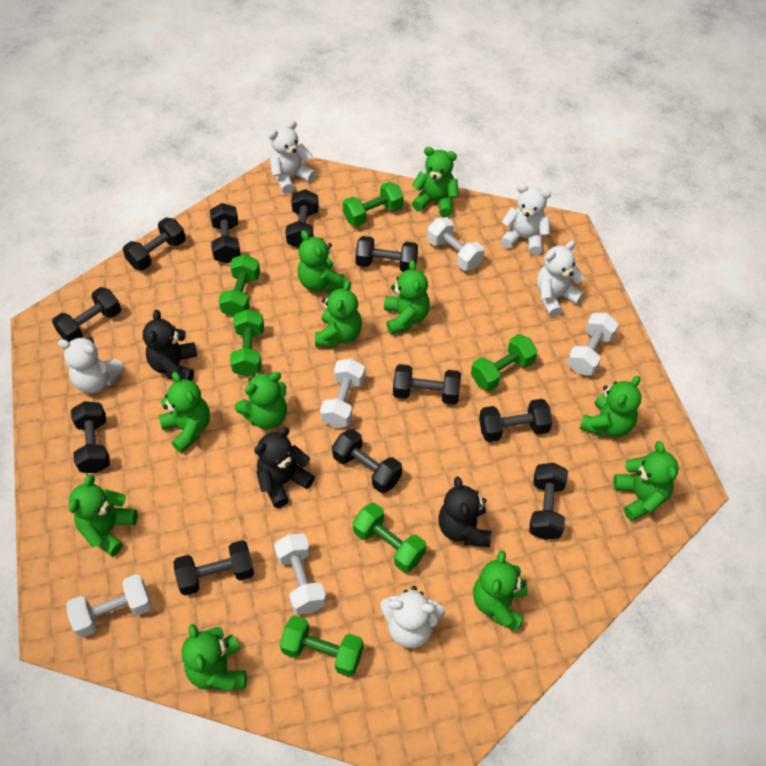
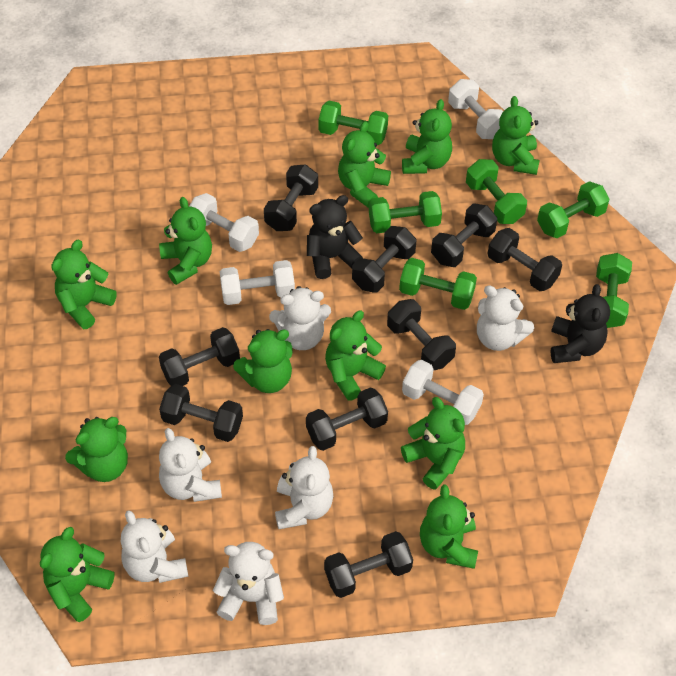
black dumbbell: 11 -> 9
black teddy bear: 3 -> 2
white dumbbell: 5 -> 4
white teddy bear: 5 -> 6

